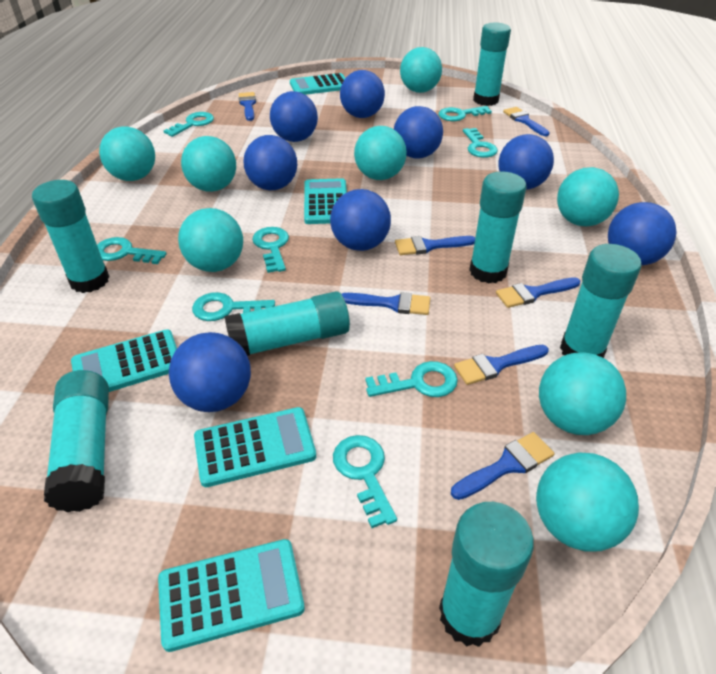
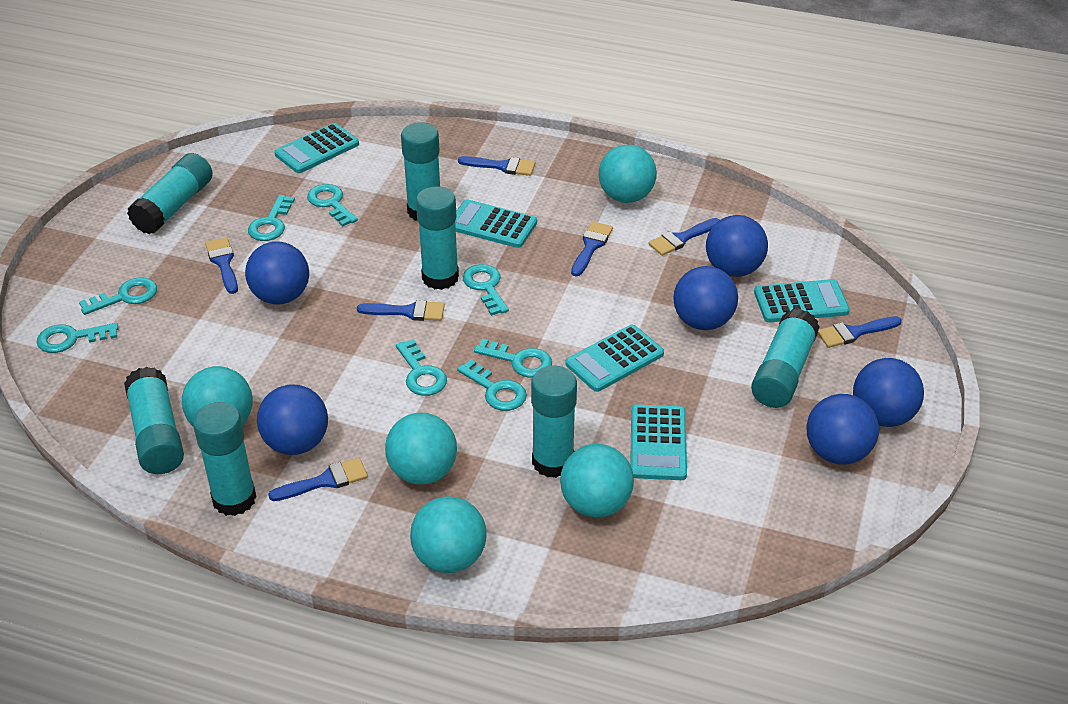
blue ball: 8 -> 6
turquoise ball: 8 -> 5

